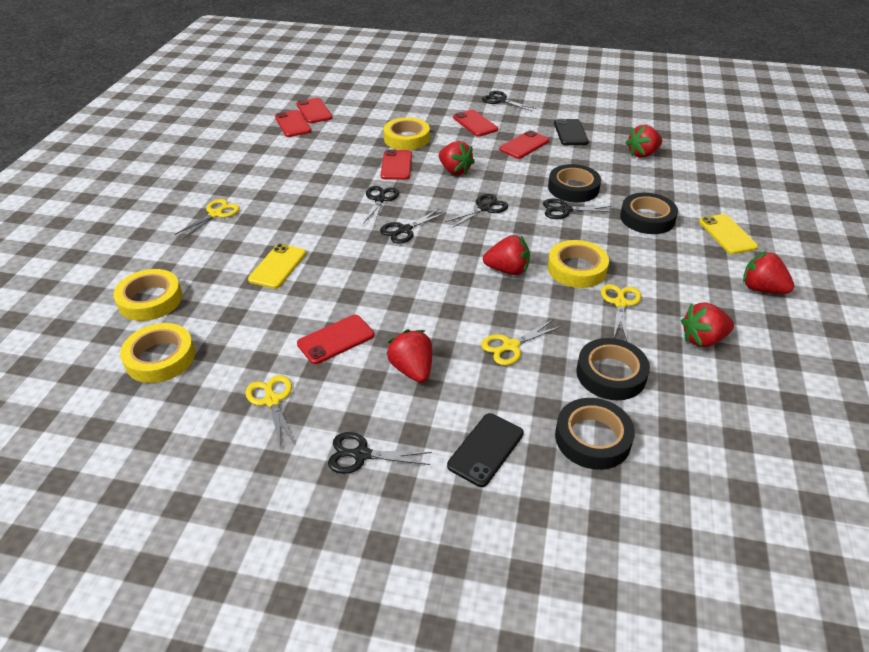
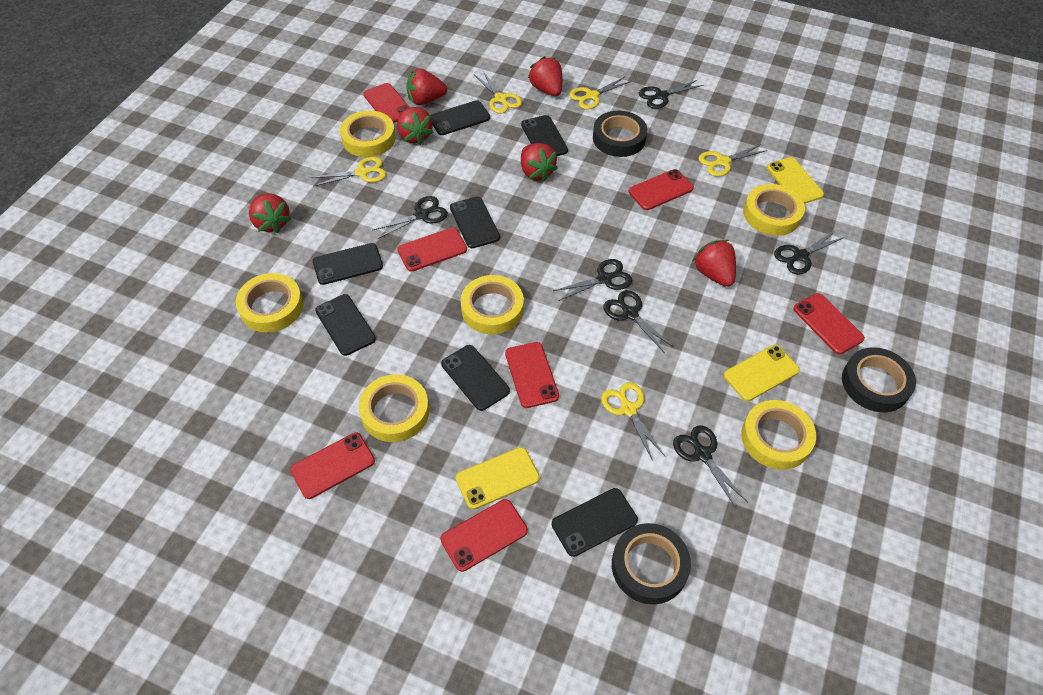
black phone: 2 -> 7
black tape: 4 -> 3
red phone: 6 -> 7
yellow phone: 2 -> 3
yellow scissors: 4 -> 5
yellow tape: 4 -> 6

